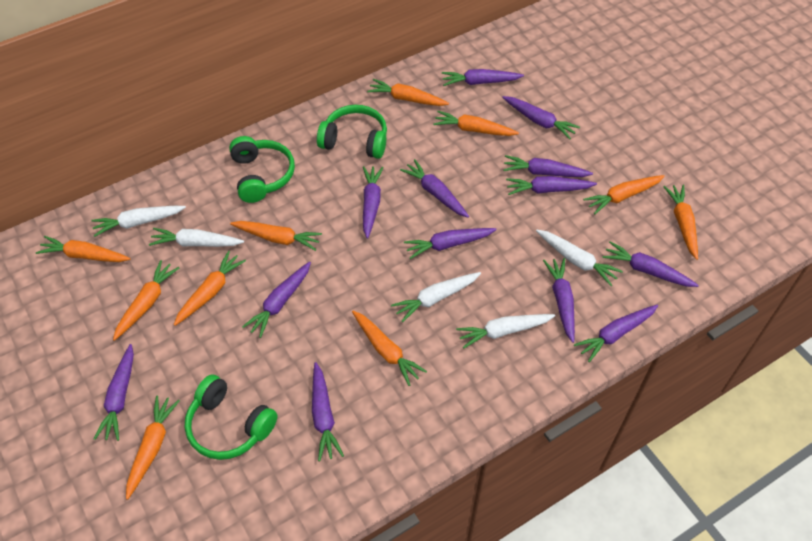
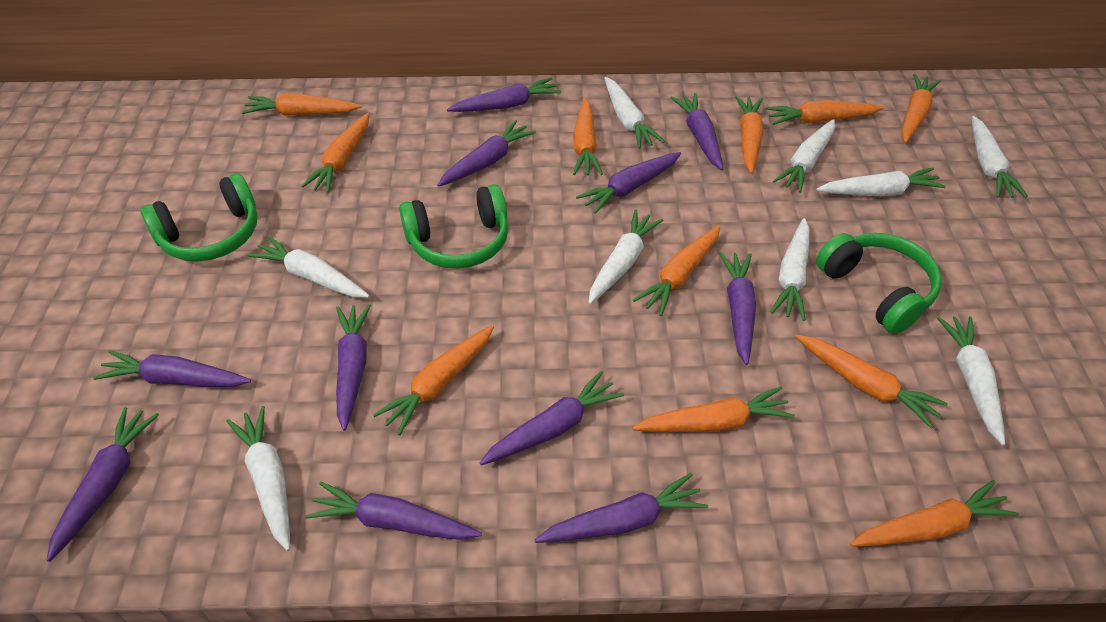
orange carrot: 10 -> 11
purple carrot: 13 -> 11
white carrot: 5 -> 9

